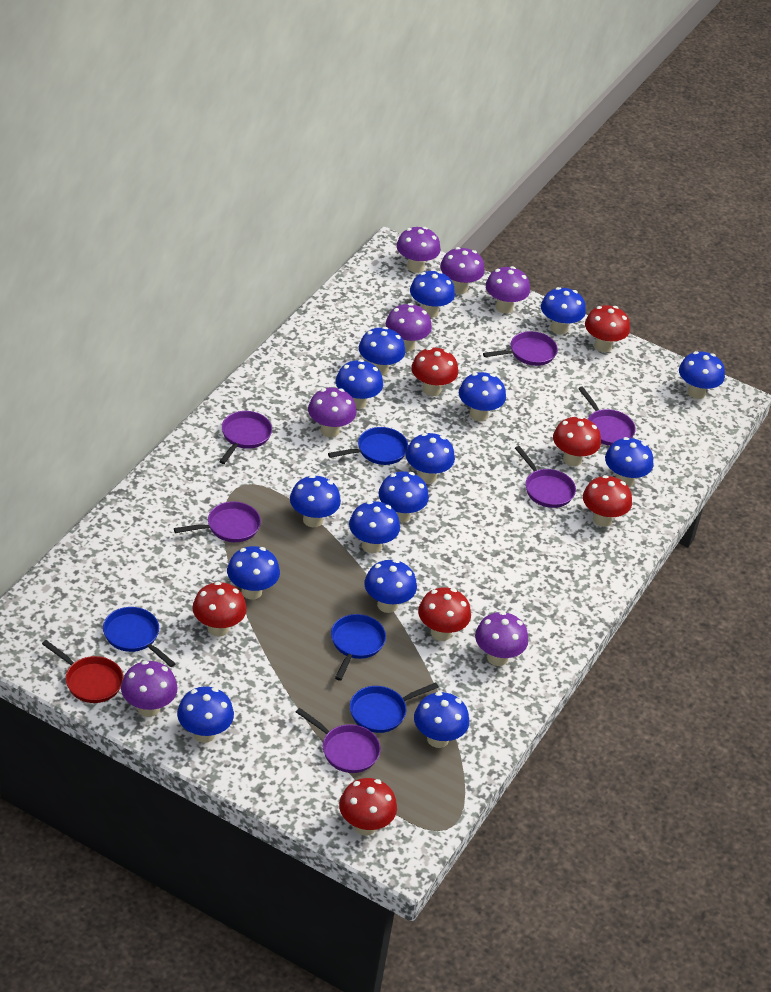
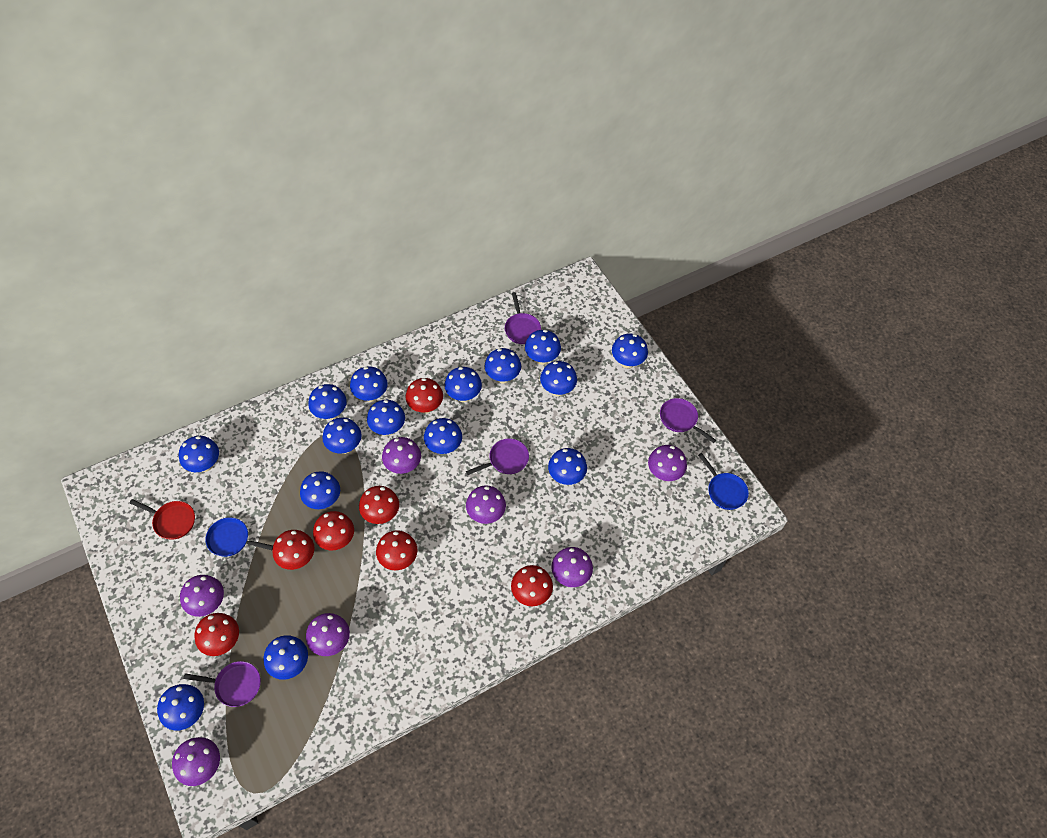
blue pan: 4 -> 2
purple pan: 6 -> 4

